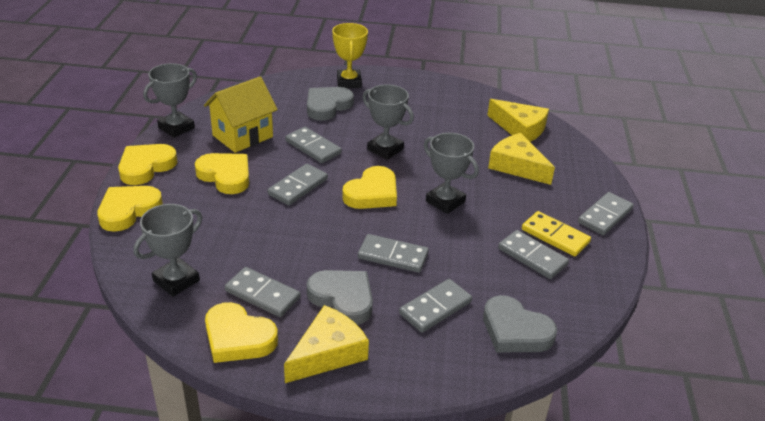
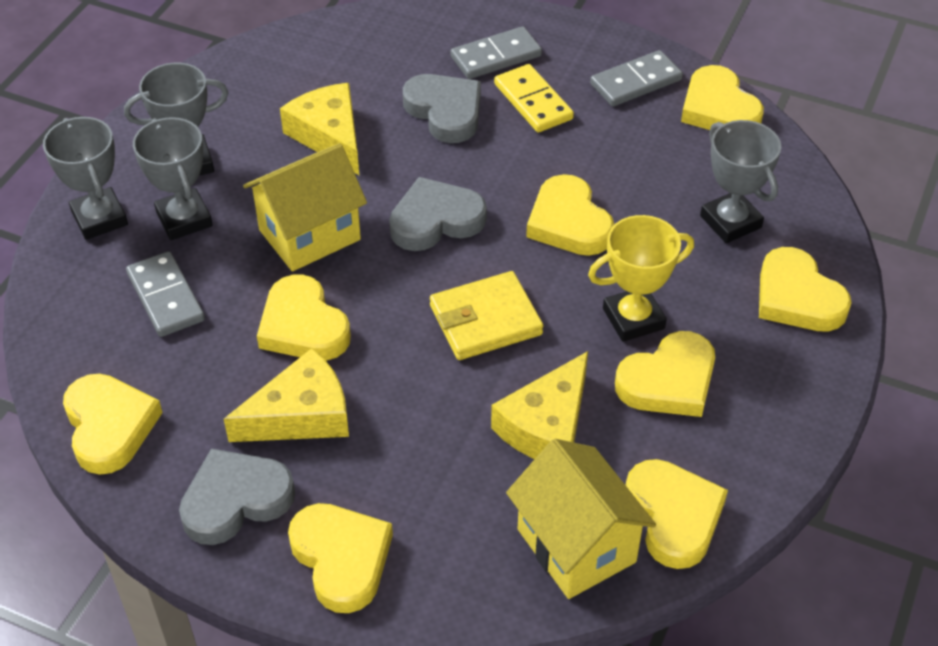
grey domino: 7 -> 3
yellow heart: 5 -> 8
yellow house: 1 -> 2
yellow wallet: 0 -> 1

